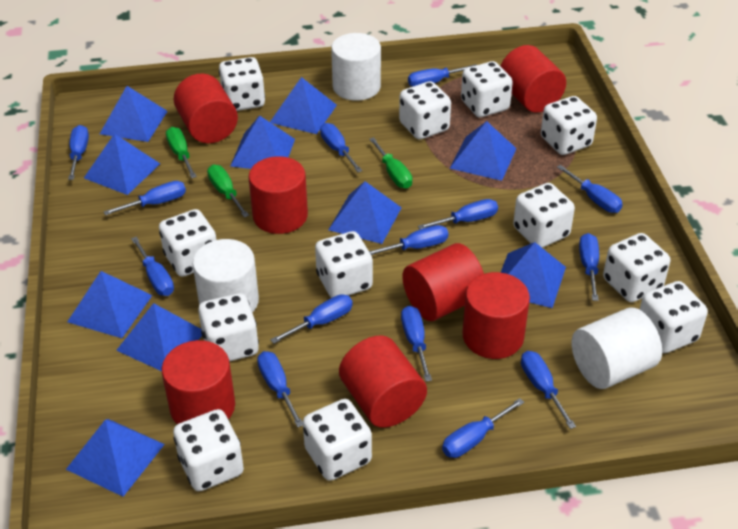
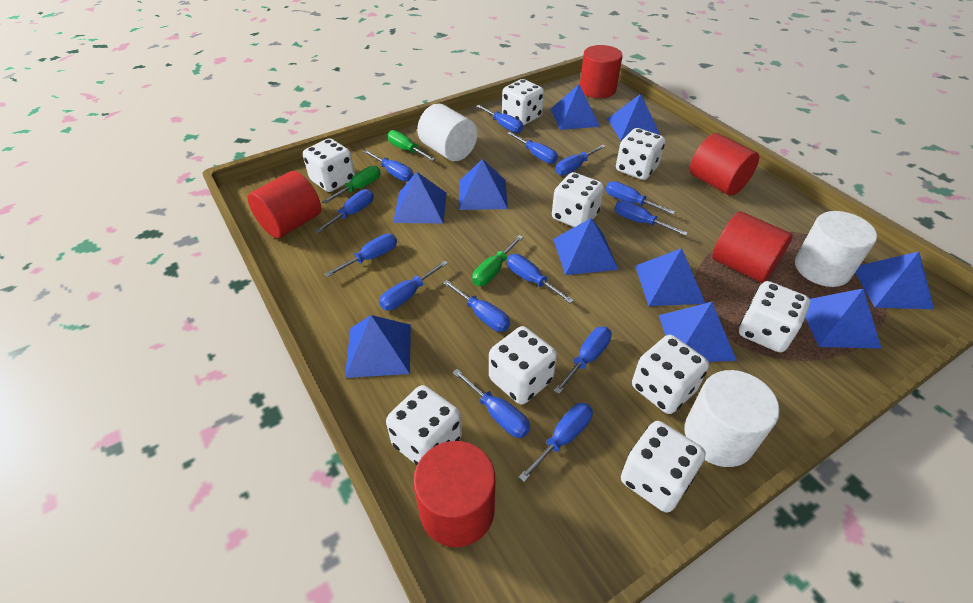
red cylinder: 7 -> 5
white dice: 12 -> 9

